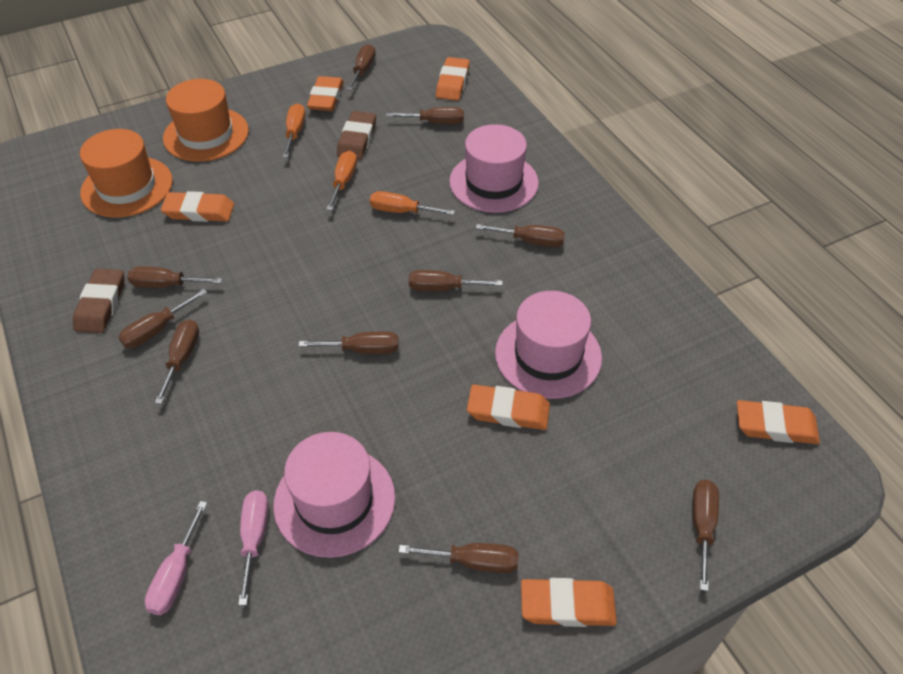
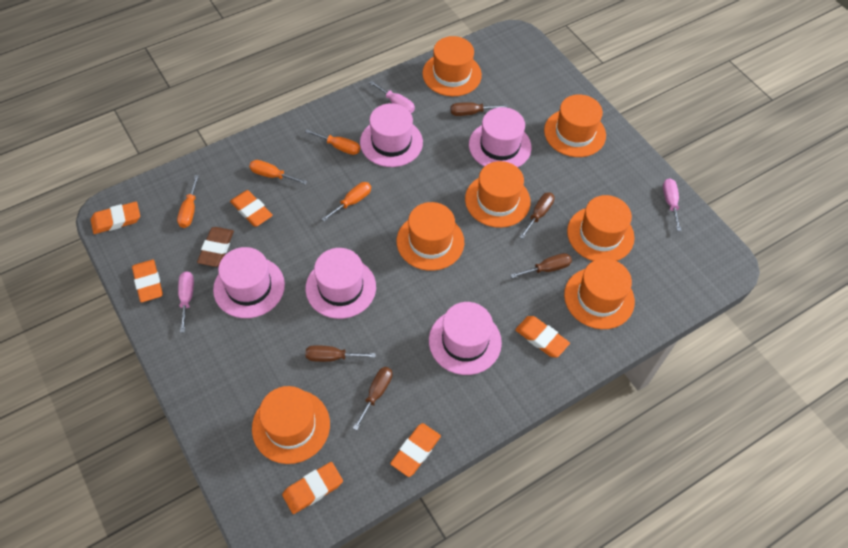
brown eraser: 2 -> 1
brown screwdriver: 10 -> 5
orange hat: 2 -> 7
orange screwdriver: 3 -> 4
pink hat: 3 -> 5
pink screwdriver: 2 -> 3

